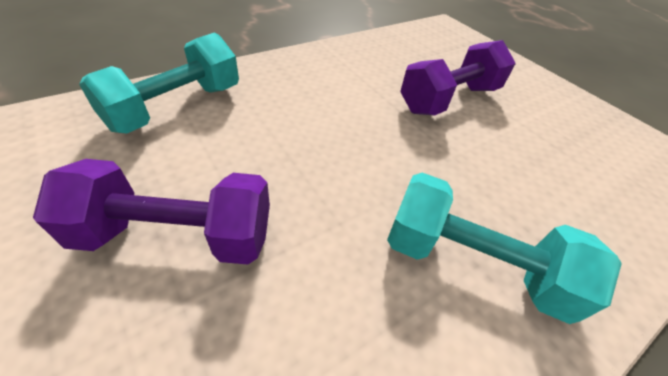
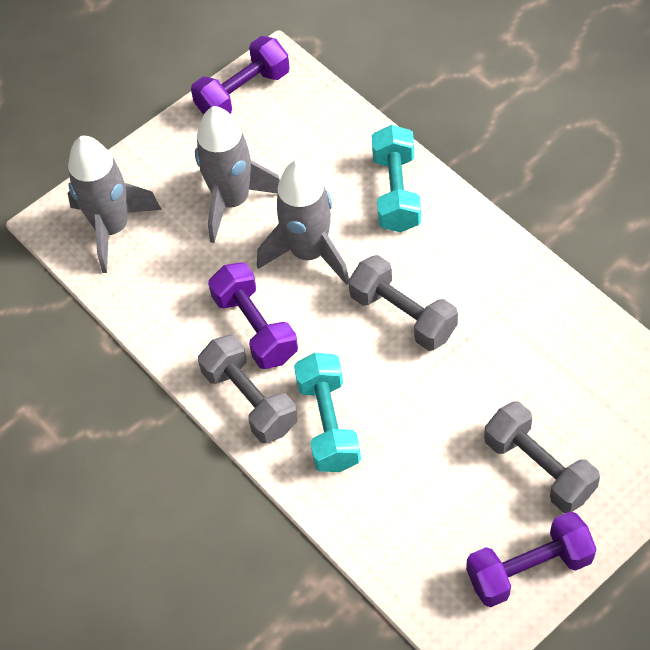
grey dumbbell: 0 -> 3
grey rocket: 0 -> 3
purple dumbbell: 2 -> 3

